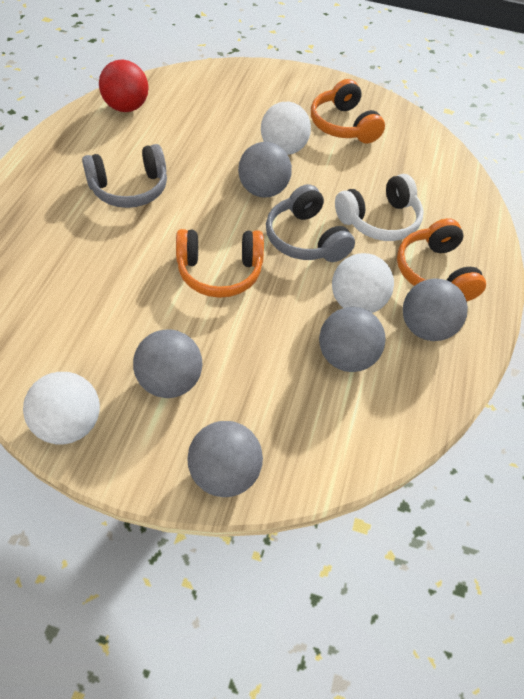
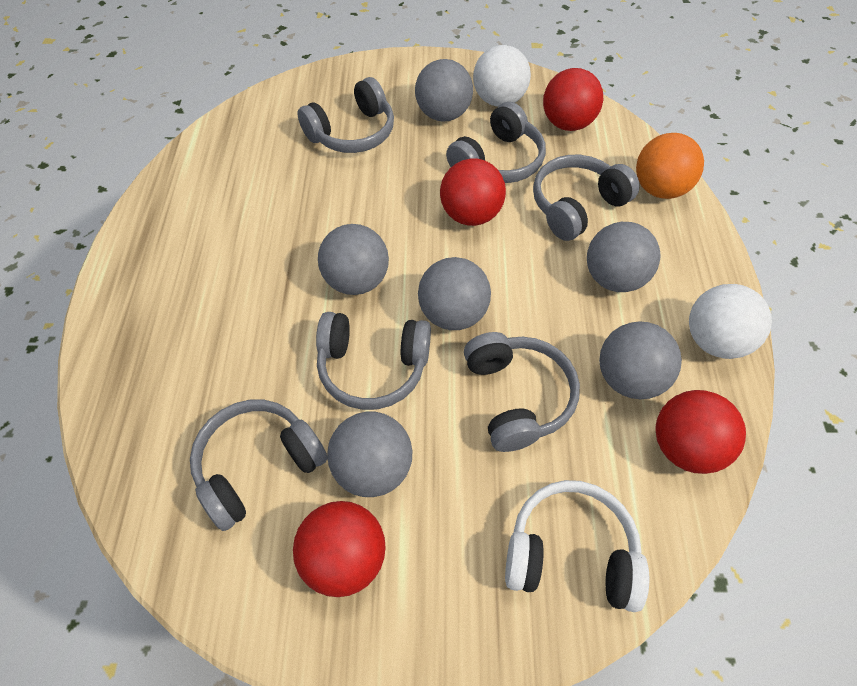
grey ball: 5 -> 6
grey headphones: 2 -> 6
orange ball: 0 -> 1
orange headphones: 3 -> 0
red ball: 1 -> 4
white ball: 3 -> 2

